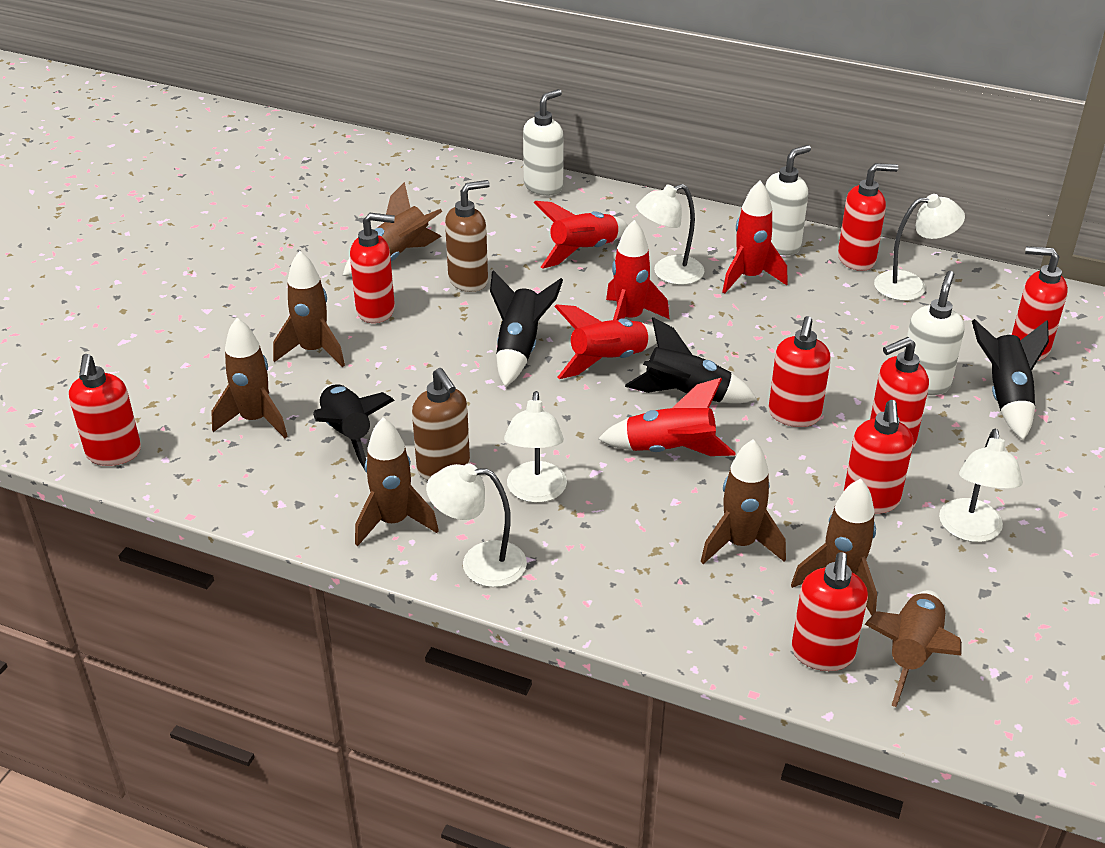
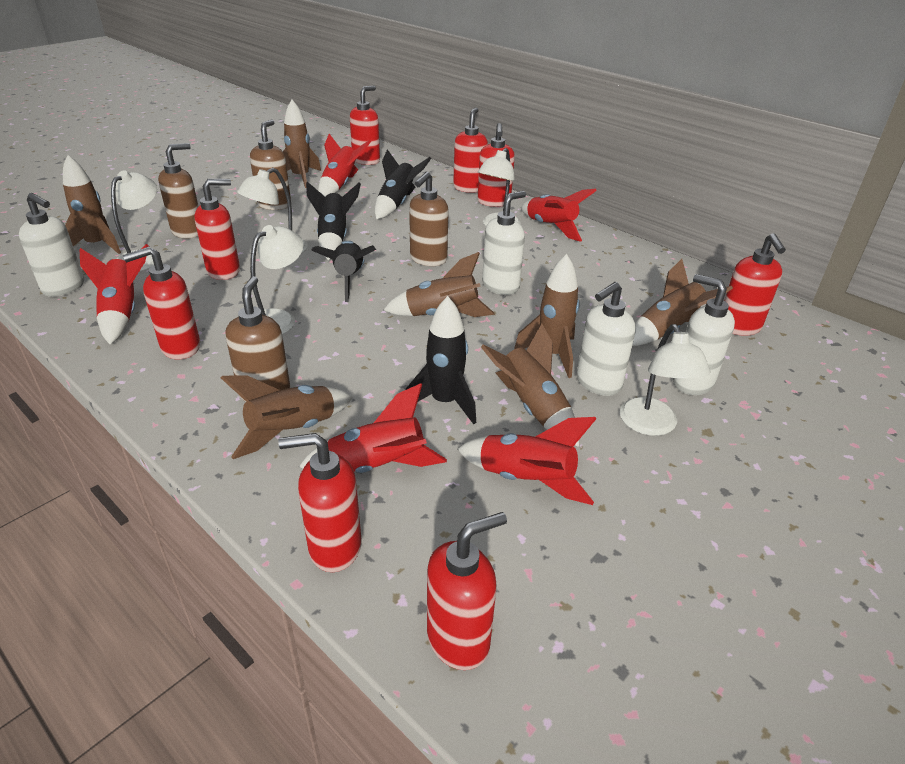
brown soap dispenser: 2 -> 4
white soap dispenser: 3 -> 4

